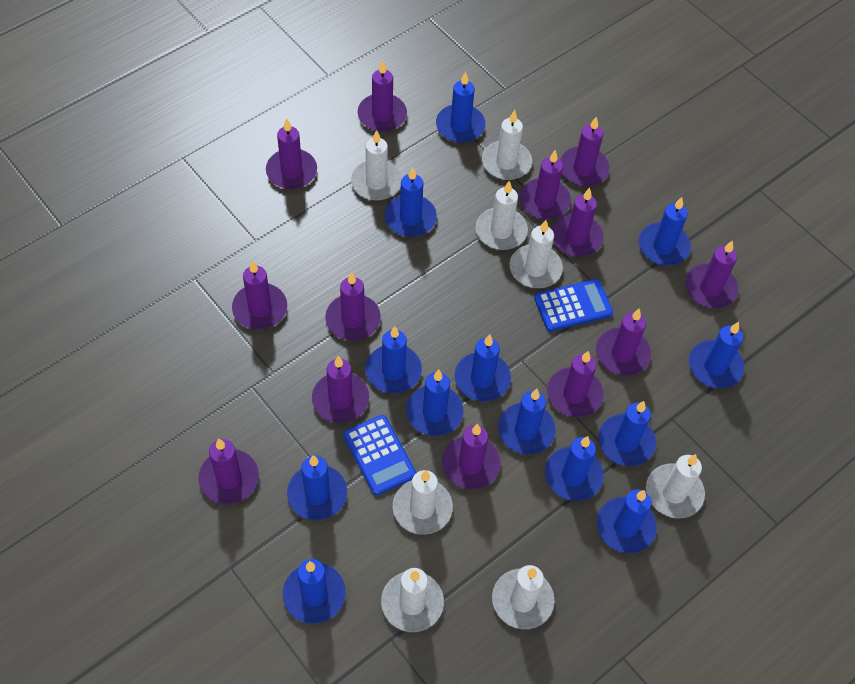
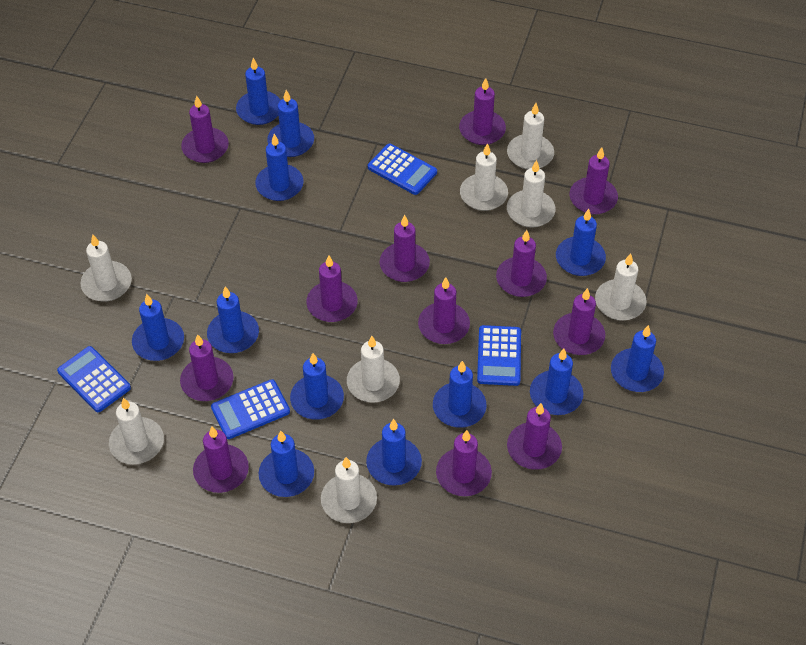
blue calculator: 2 -> 4
blue candle: 13 -> 12
purple candle: 13 -> 12

